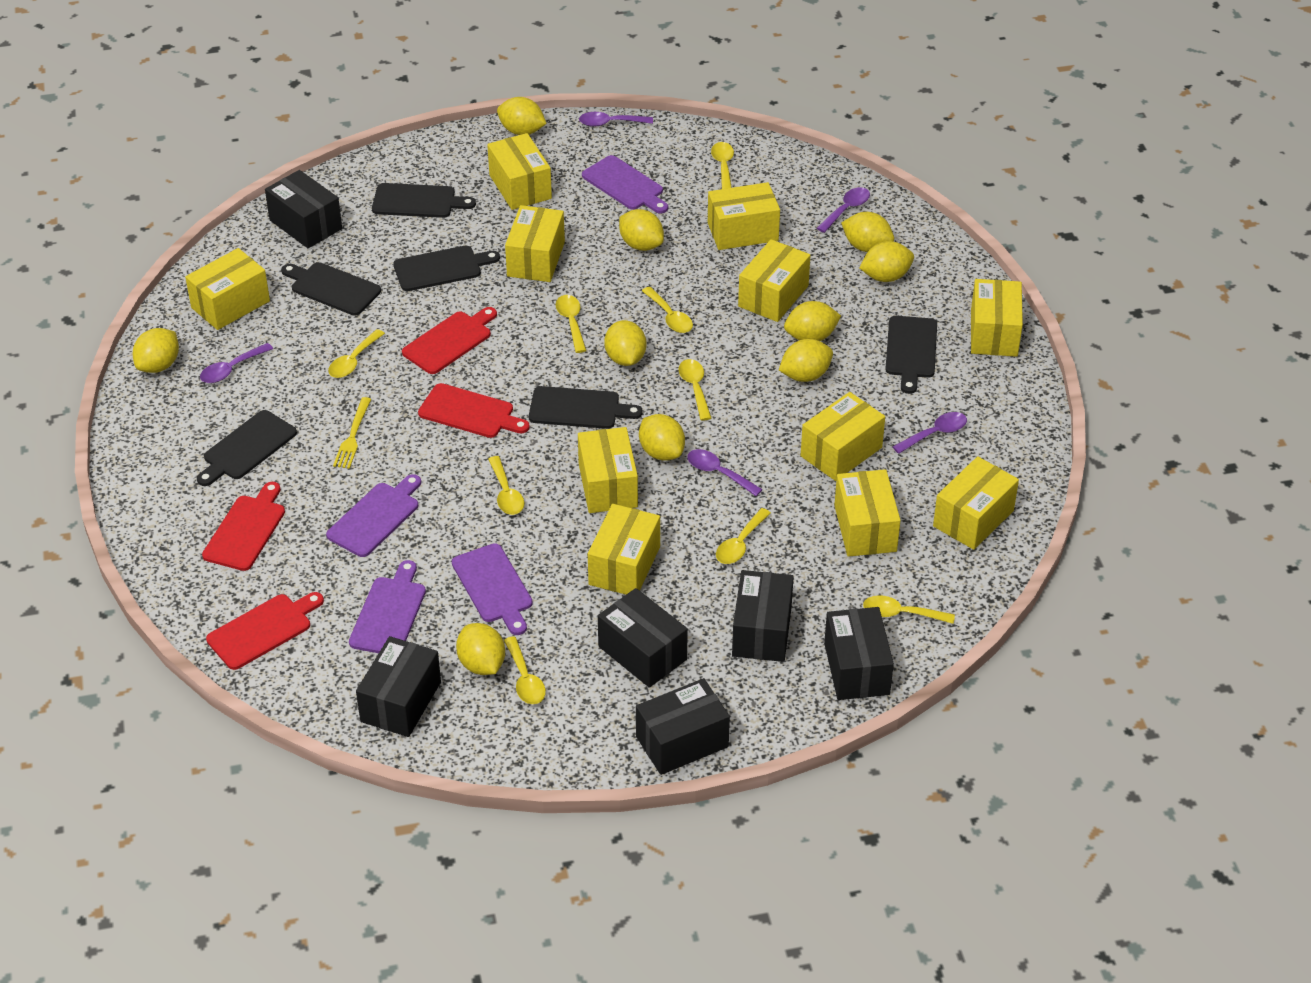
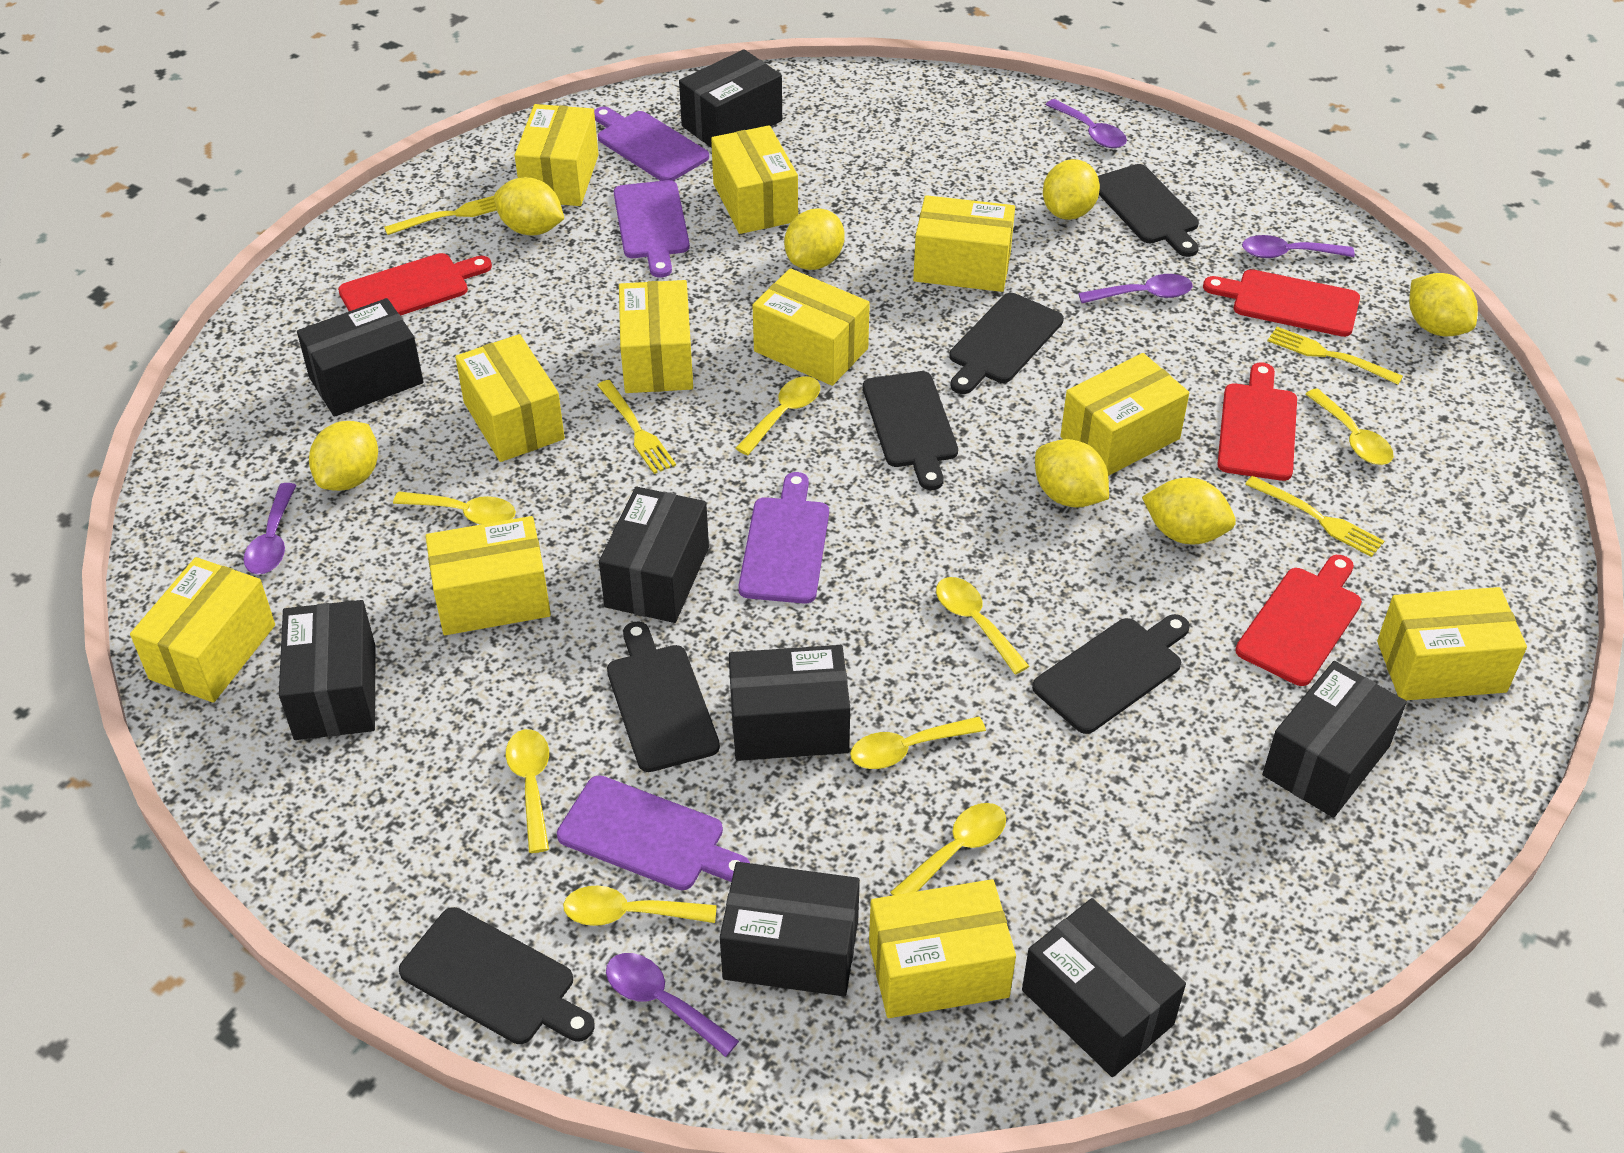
black box: 6 -> 8
yellow fork: 1 -> 4
yellow lemon: 10 -> 7
yellow spoon: 9 -> 8

